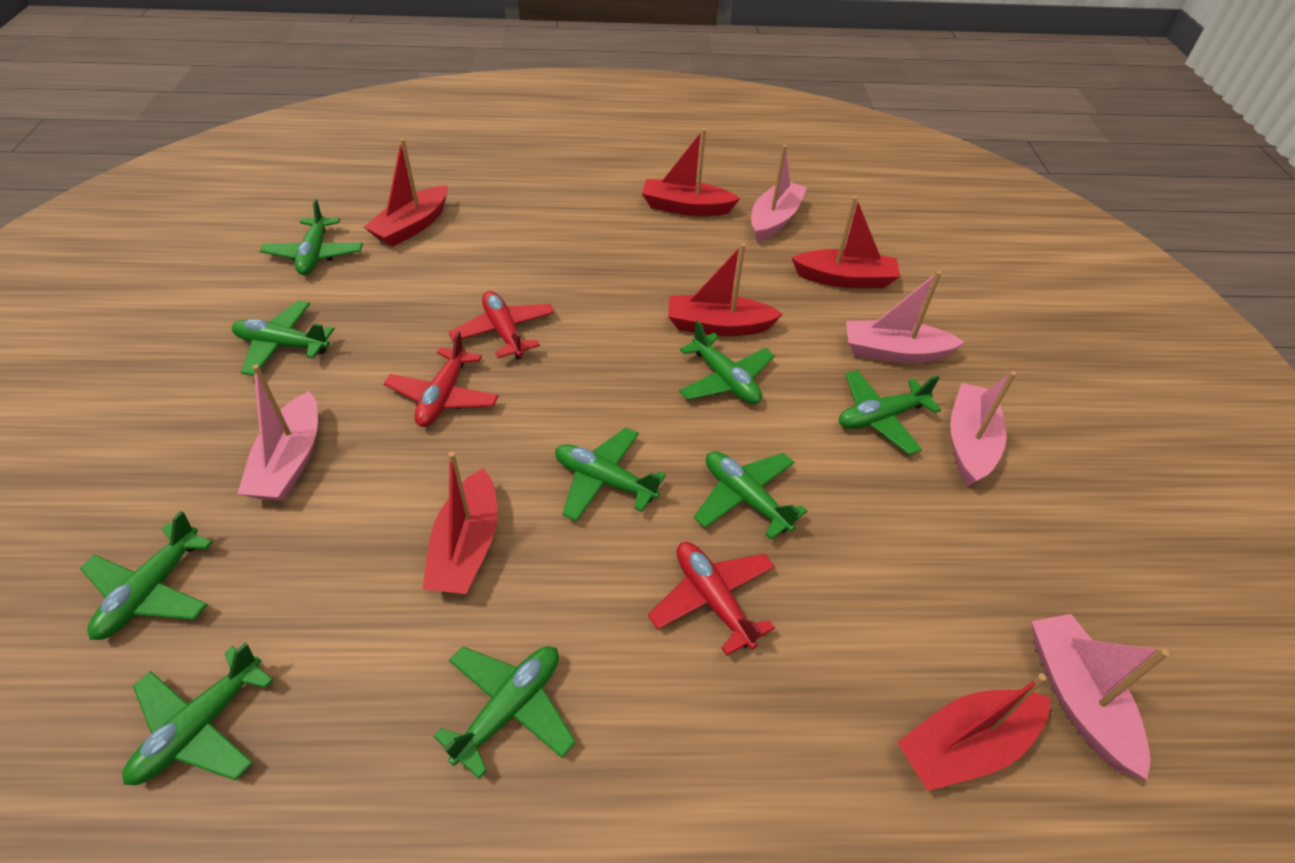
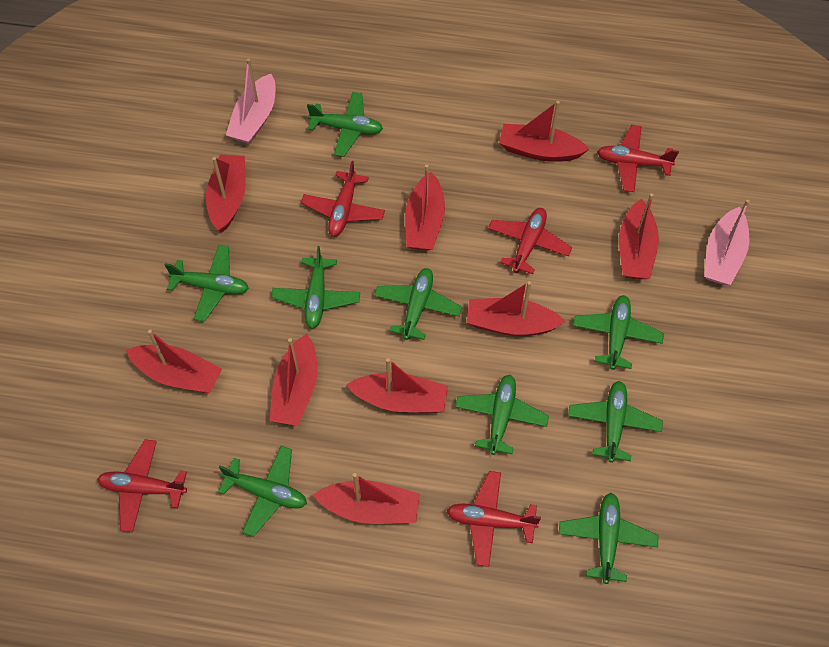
pink boat: 5 -> 2
red boat: 6 -> 9
red plane: 3 -> 5

